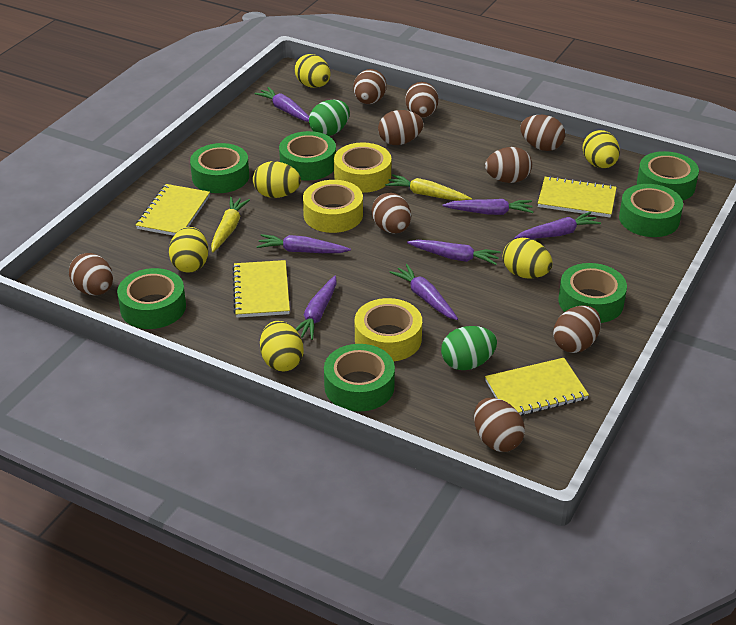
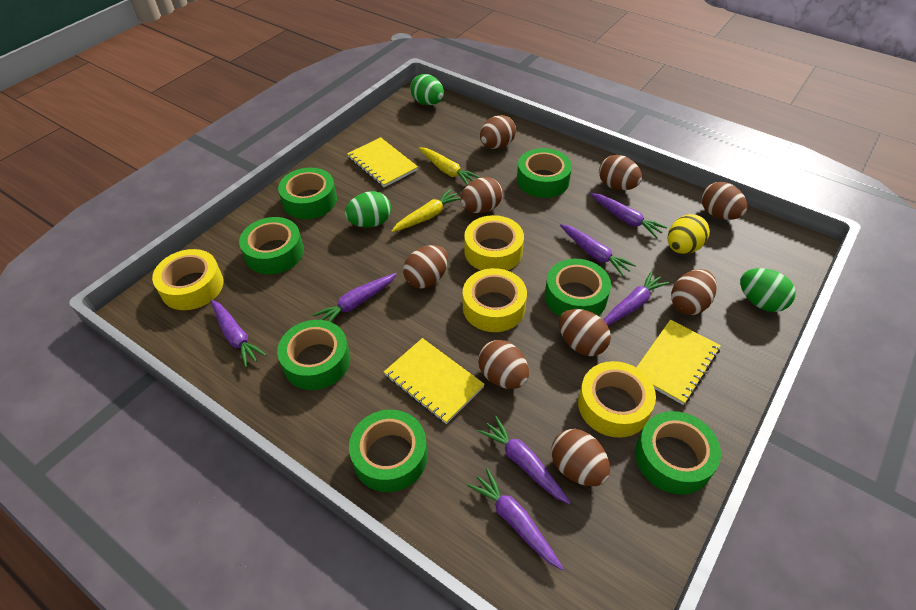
green egg: 2 -> 3
yellow egg: 6 -> 1
yellow notebook: 4 -> 3
yellow tape: 3 -> 4

